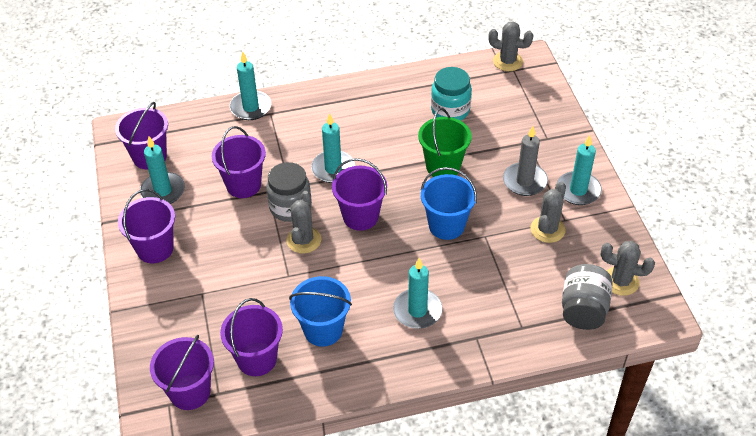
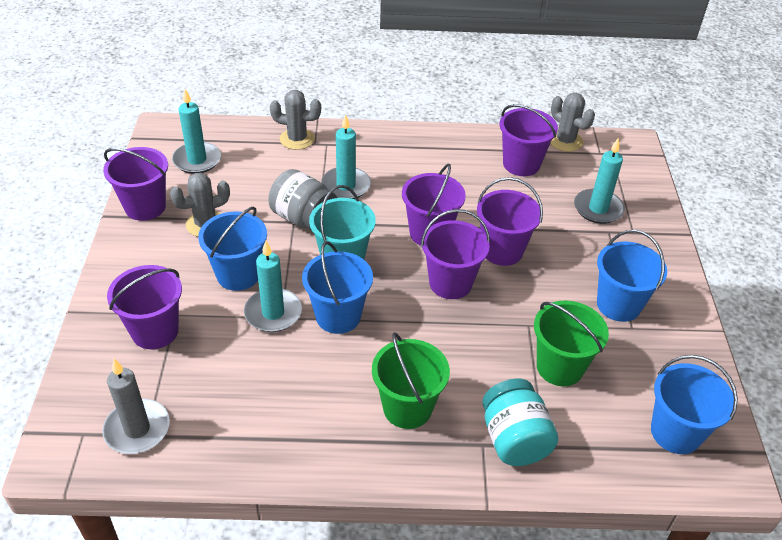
blue bucket: 2 -> 4
green bucket: 1 -> 2
grey cactus: 4 -> 3
grey jar: 2 -> 1
turquoise bucket: 0 -> 1
turquoise candle: 5 -> 4

